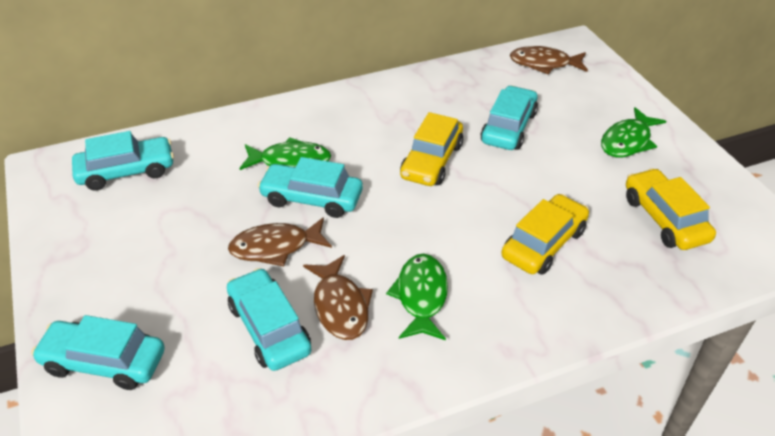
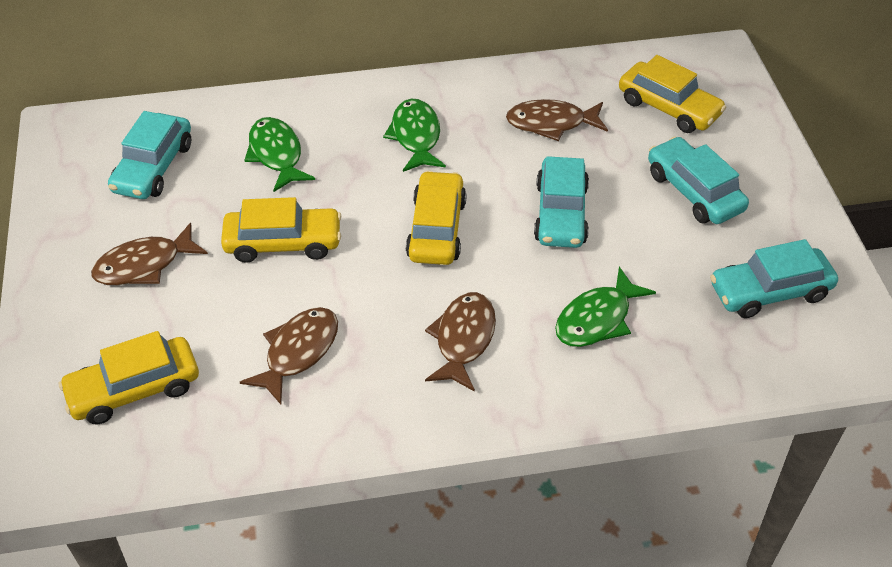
brown fish: 3 -> 4
turquoise car: 5 -> 4
yellow car: 3 -> 4

